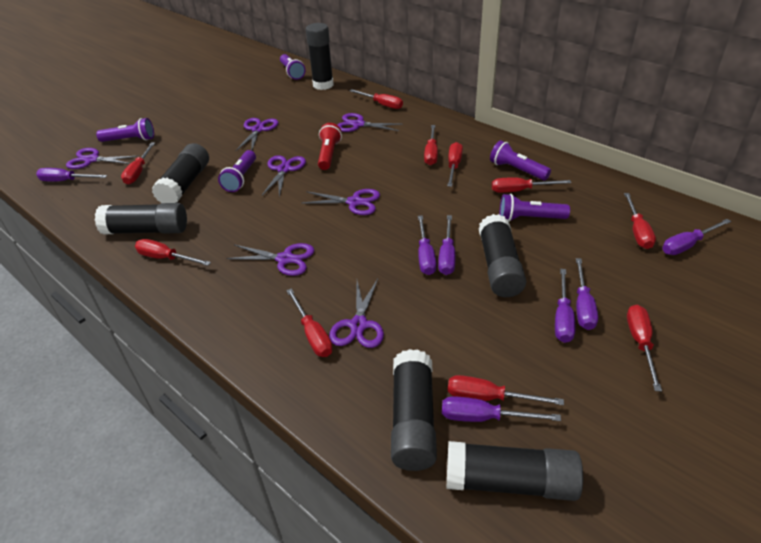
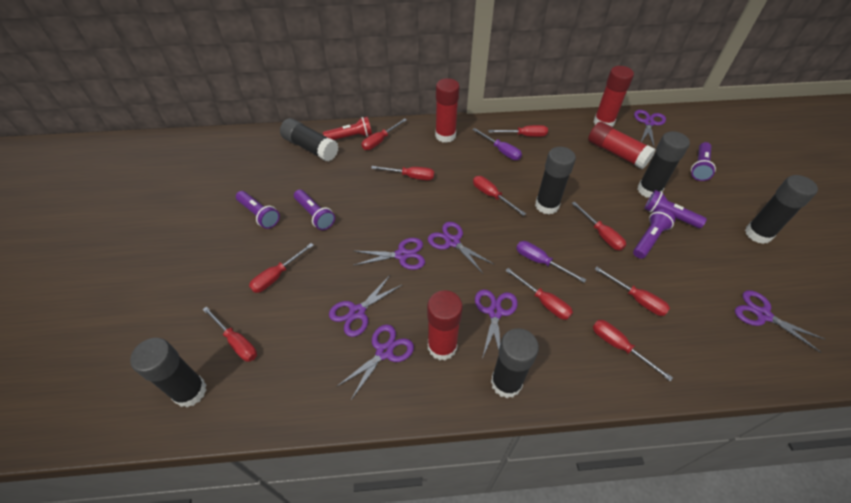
purple screwdriver: 7 -> 2
red glue stick: 0 -> 4

